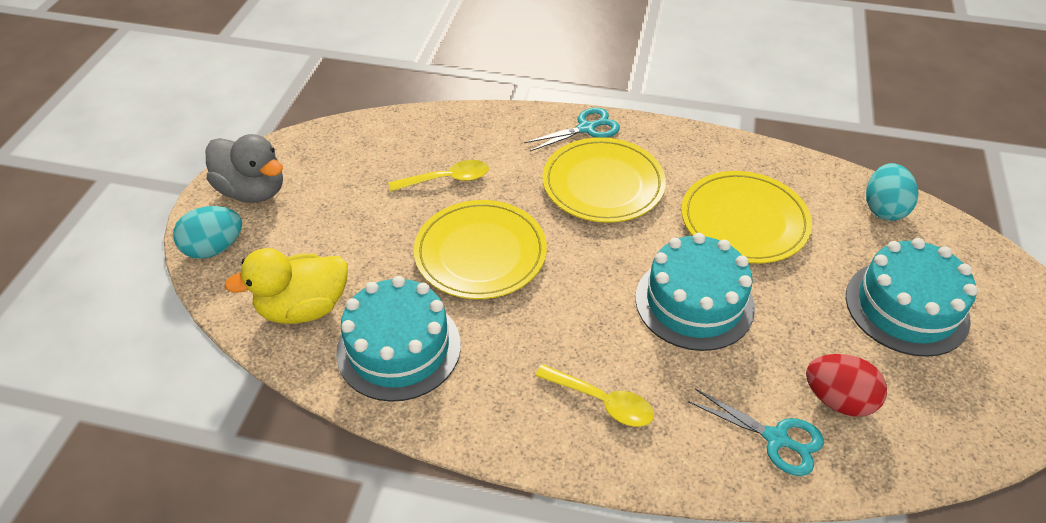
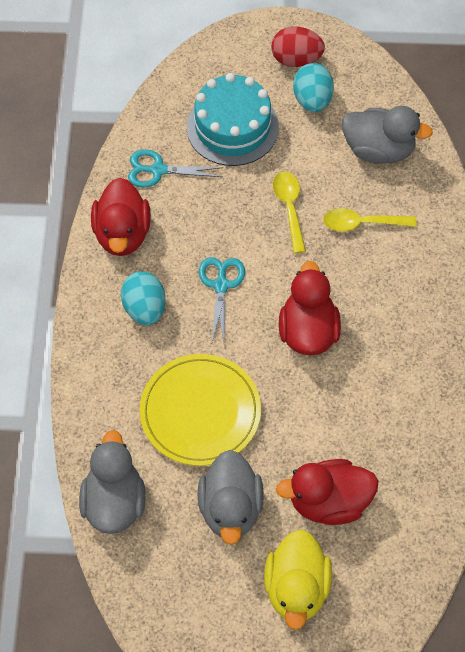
grey duck: 1 -> 3
red duck: 0 -> 3
turquoise cake: 3 -> 1
yellow plate: 3 -> 1

